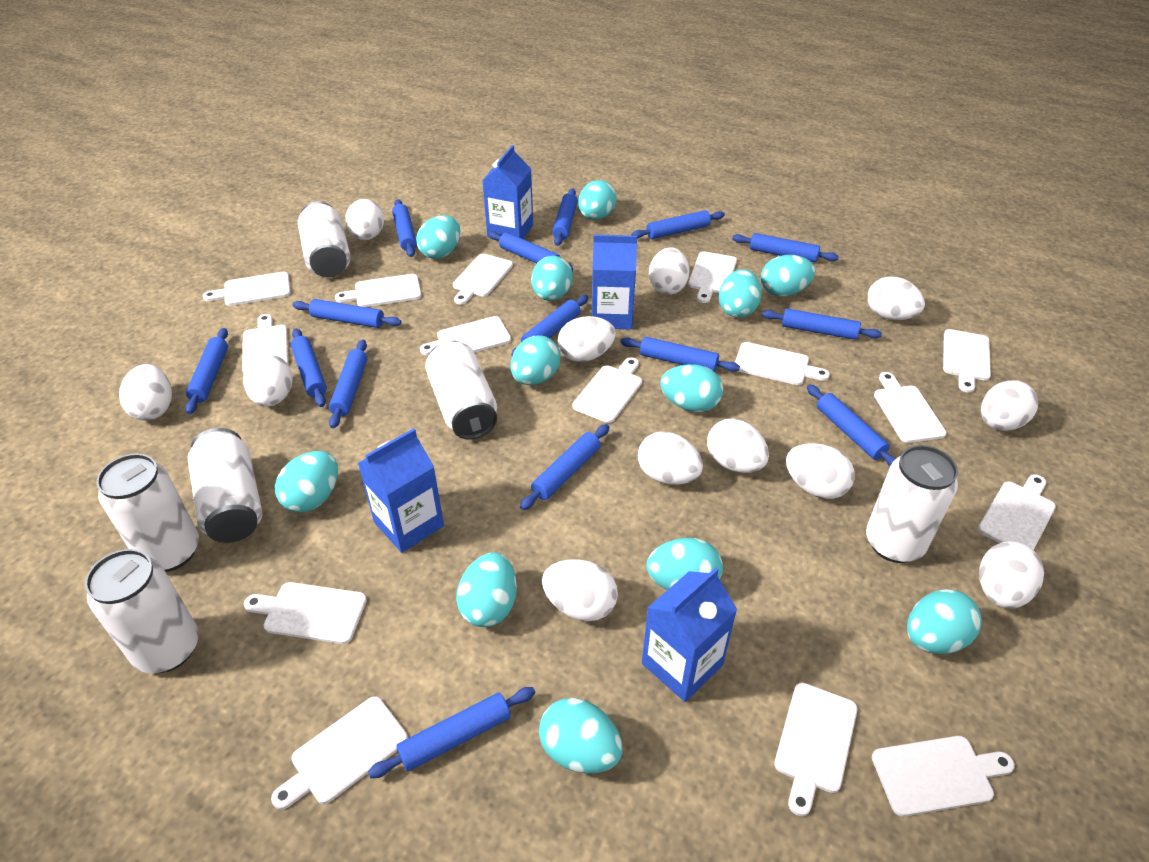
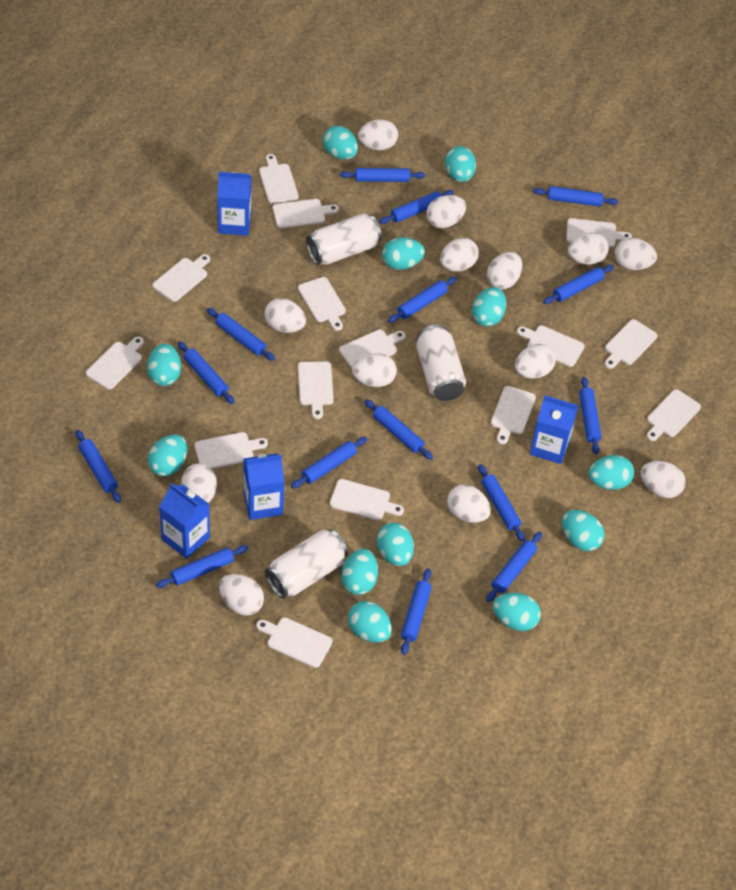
white can: 6 -> 3
white egg: 12 -> 13

